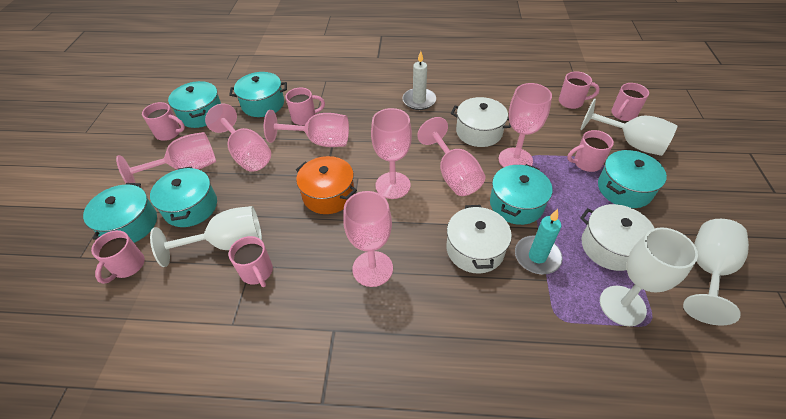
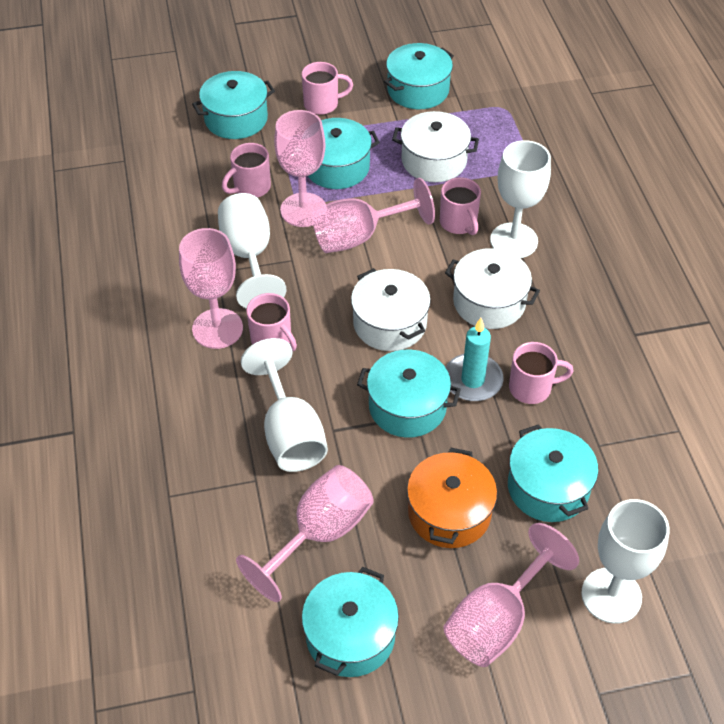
pink goblet: 7 -> 5
pink mug: 7 -> 5
white candle: 1 -> 0

